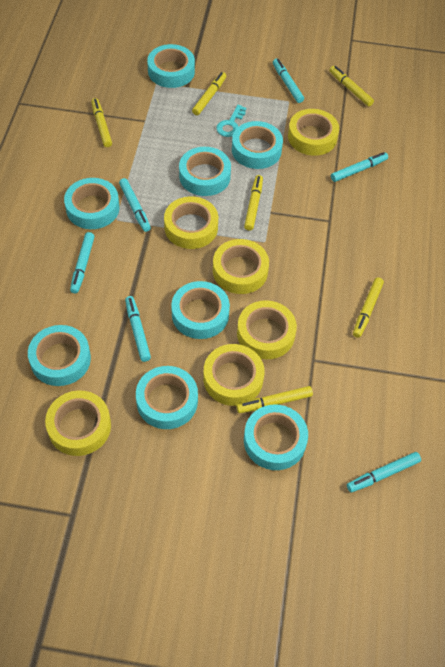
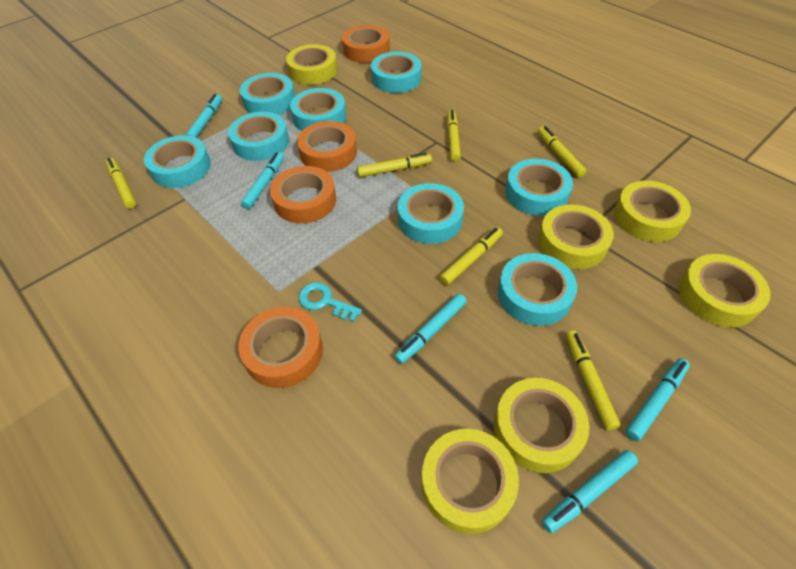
orange tape: 0 -> 4
turquoise marker: 6 -> 5

